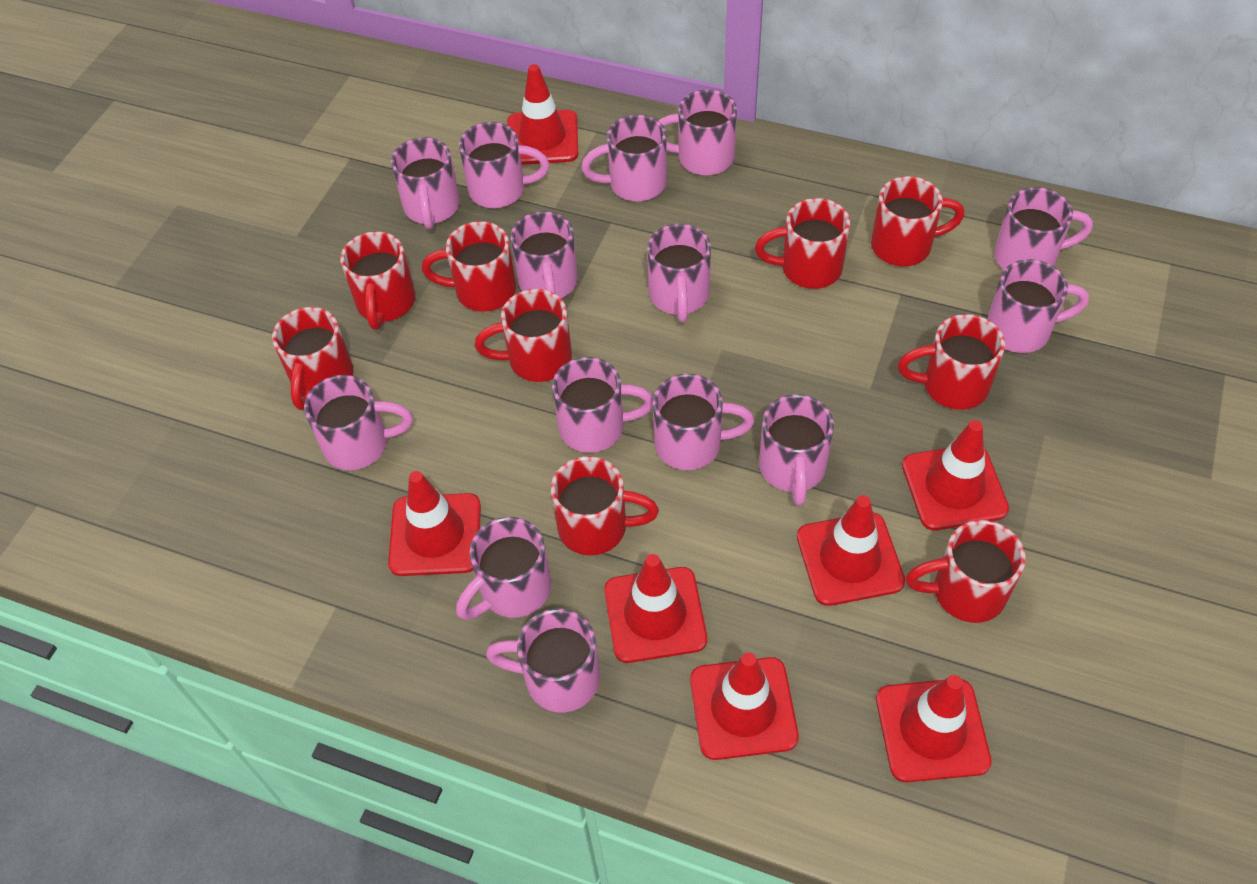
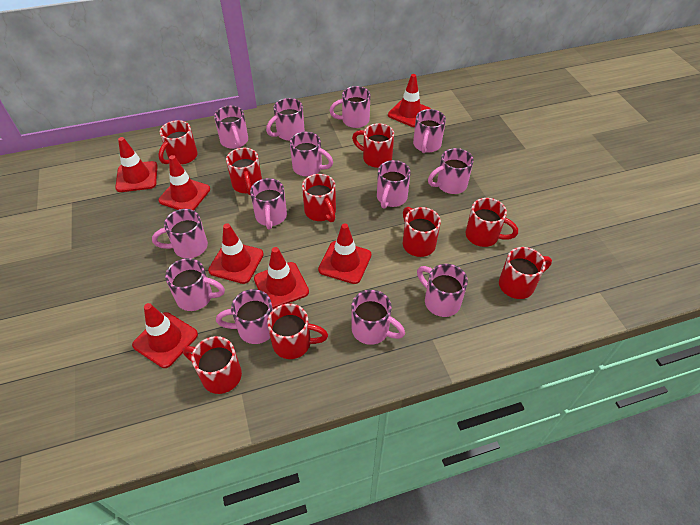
pink mug: 14 -> 13

